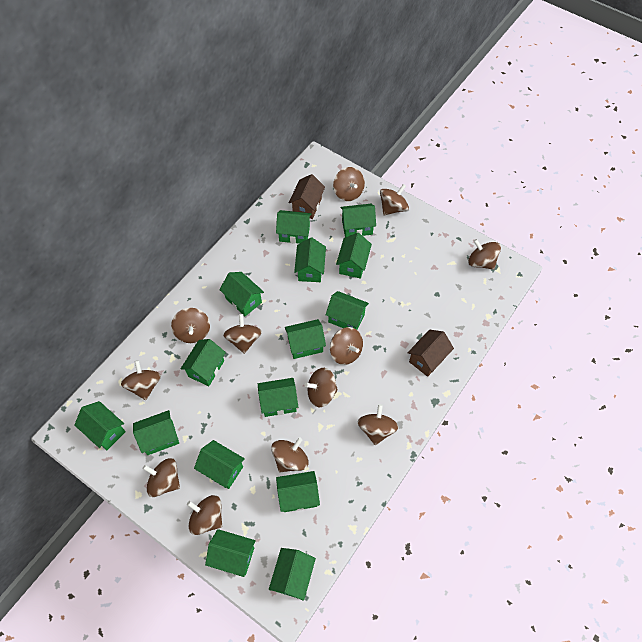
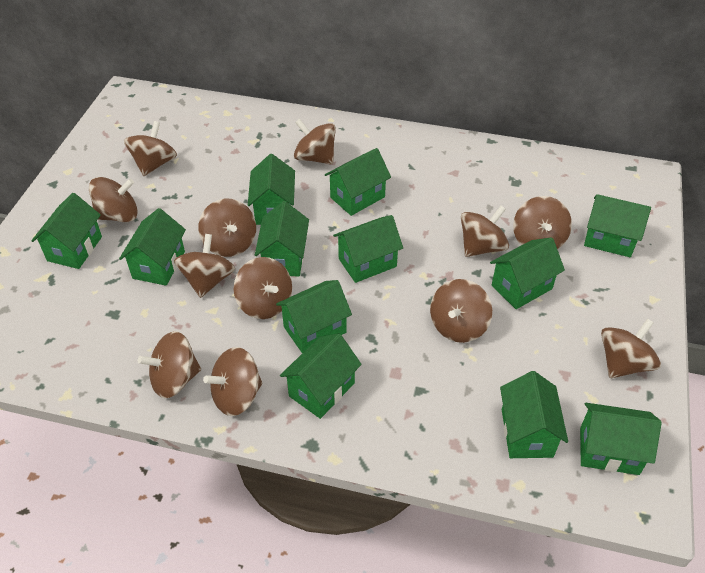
brown house: 2 -> 0
green house: 15 -> 12

